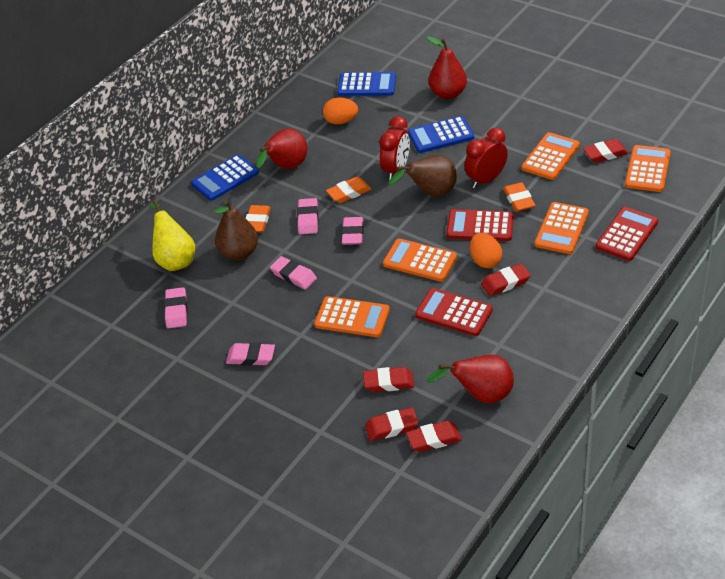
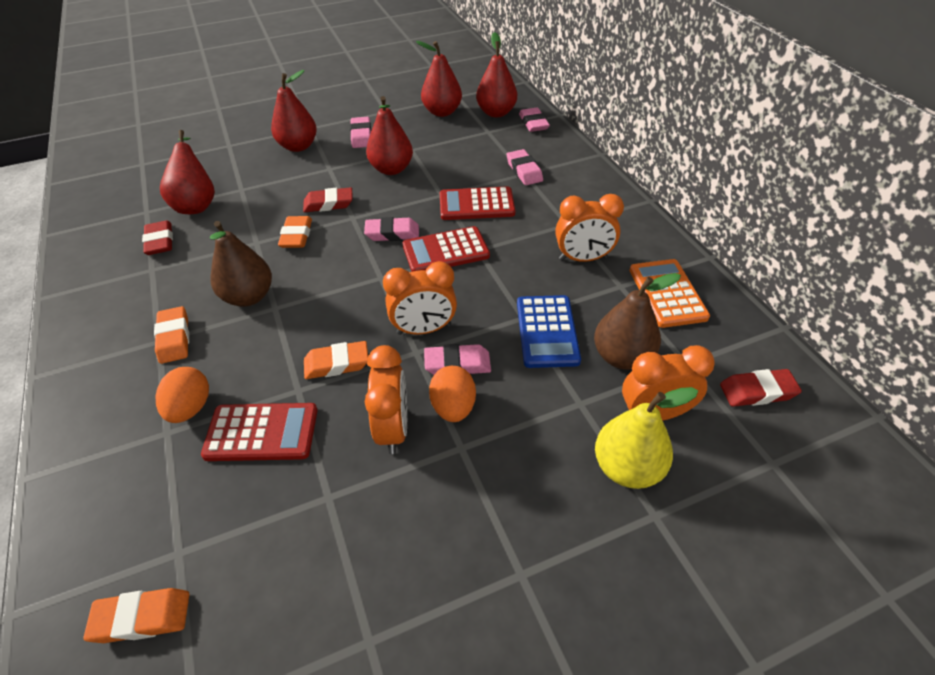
blue calculator: 3 -> 1
orange calculator: 5 -> 1
orange clock: 0 -> 4
orange eraser: 3 -> 4
red clock: 2 -> 0
red eraser: 5 -> 3
red pear: 3 -> 5

